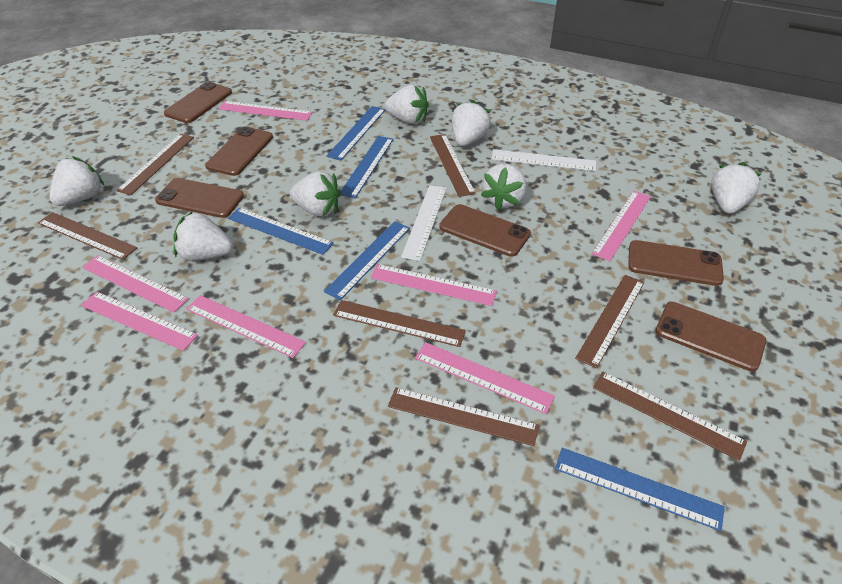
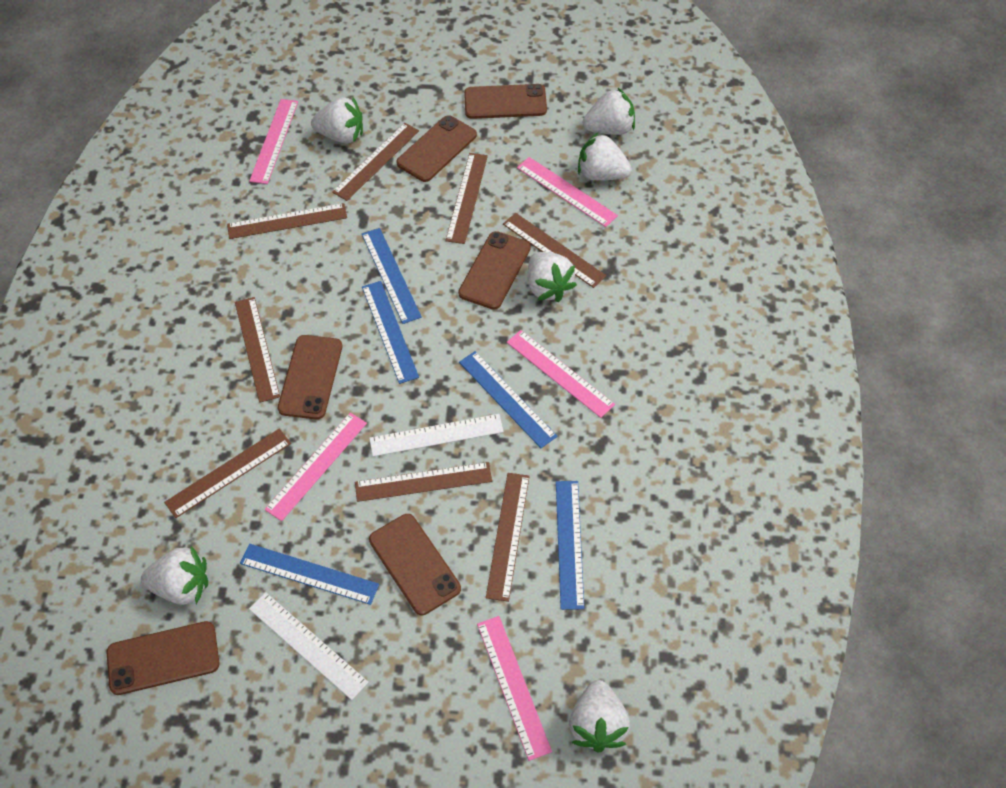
brown ruler: 7 -> 8
pink ruler: 7 -> 5
white strawberry: 7 -> 6

